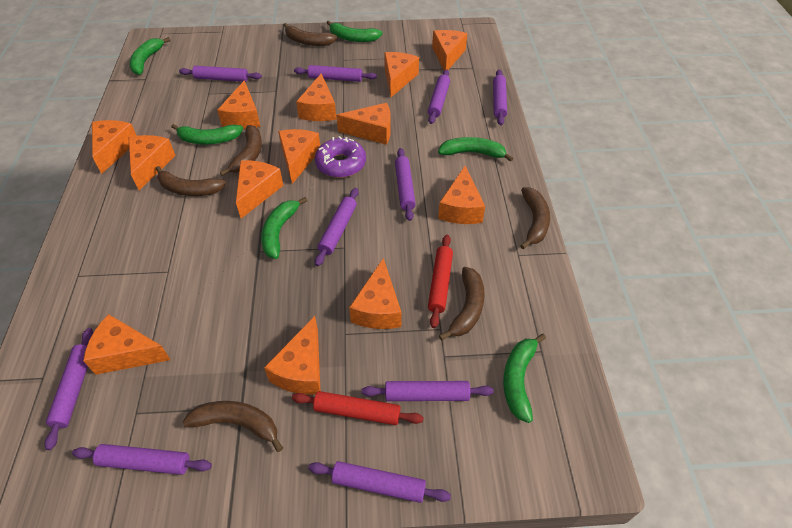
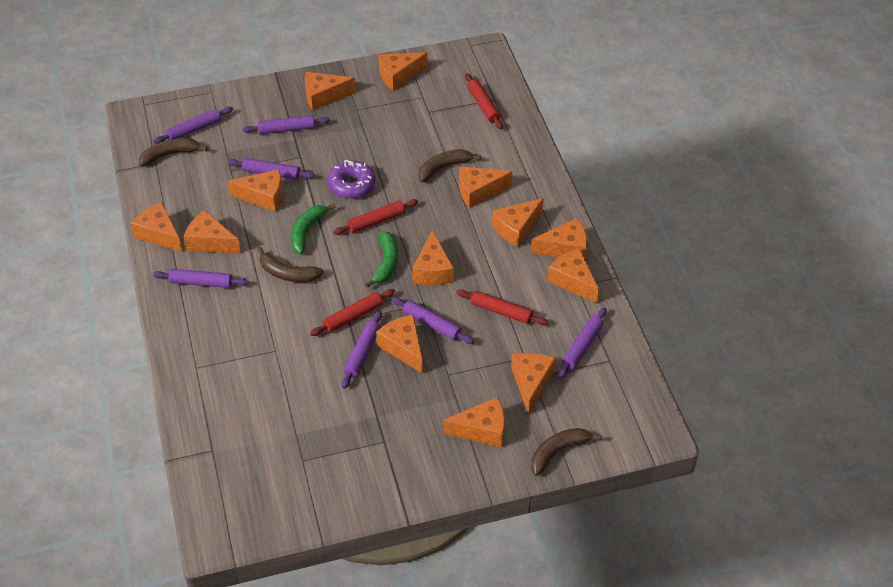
brown banana: 6 -> 4
green banana: 6 -> 2
purple rolling pin: 10 -> 7
red rolling pin: 2 -> 4

